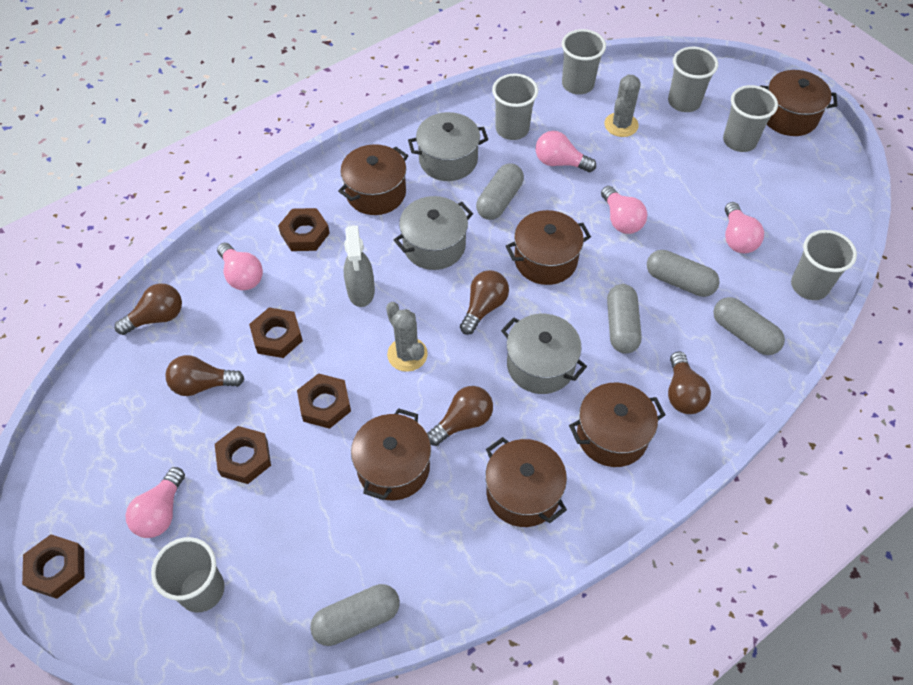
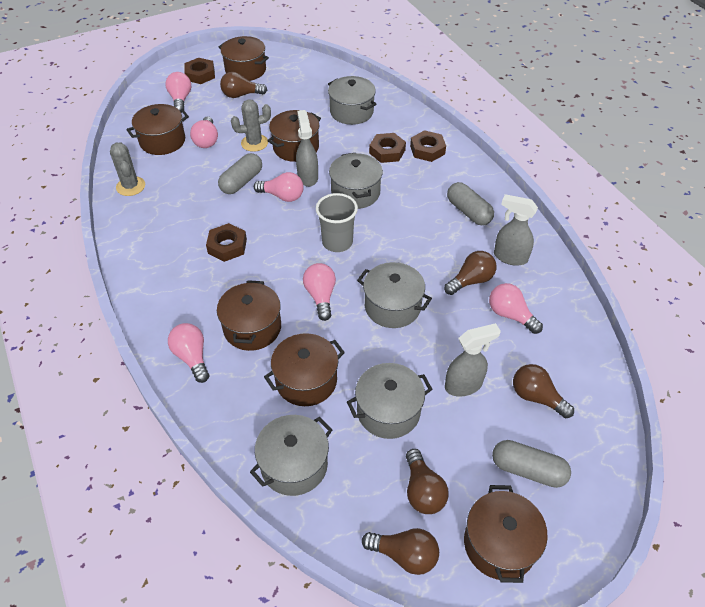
brown nut: 5 -> 4
grey capsule: 5 -> 3
grey cup: 6 -> 1
grey pot: 3 -> 5
grey spray bottle: 1 -> 3
pink light bulb: 5 -> 6

